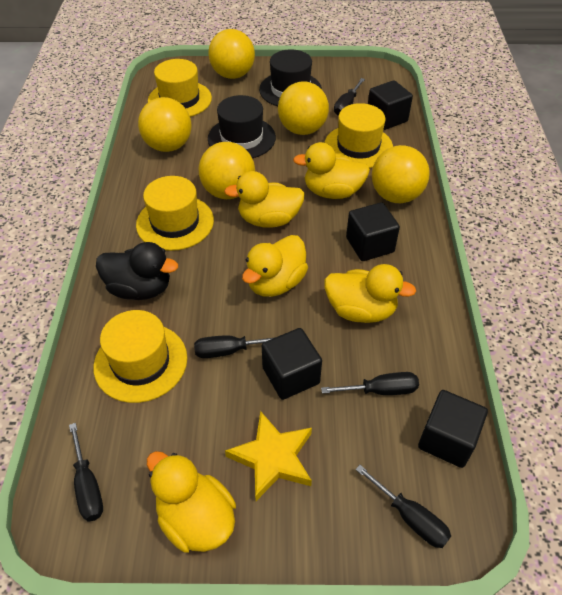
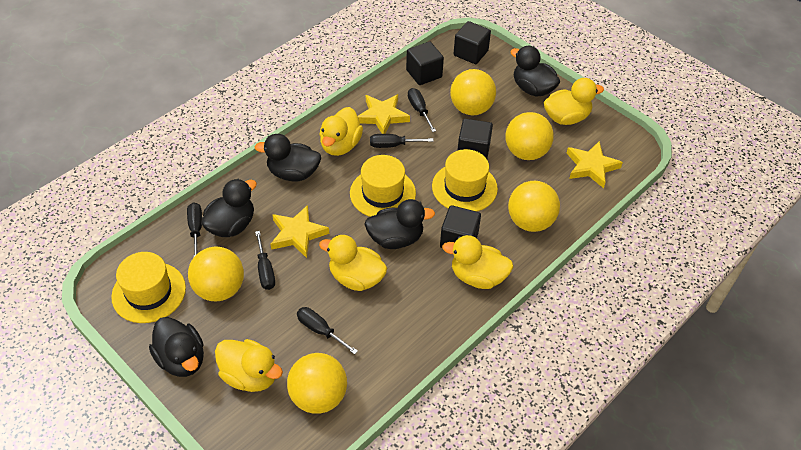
black duck: 1 -> 5
black hat: 2 -> 0
yellow hat: 4 -> 3
yellow star: 1 -> 3

